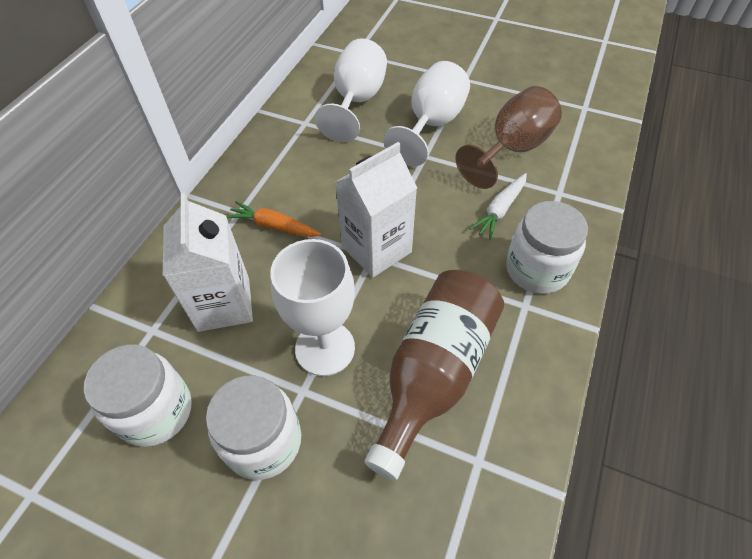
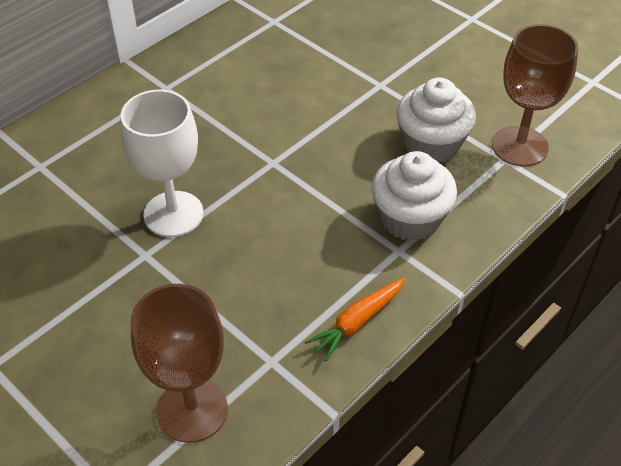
brown bottle: 1 -> 0
brown goblet: 1 -> 2
white carrot: 1 -> 0
white carton: 2 -> 0
white cupcake: 0 -> 2
white goblet: 3 -> 1
white jar: 3 -> 0

